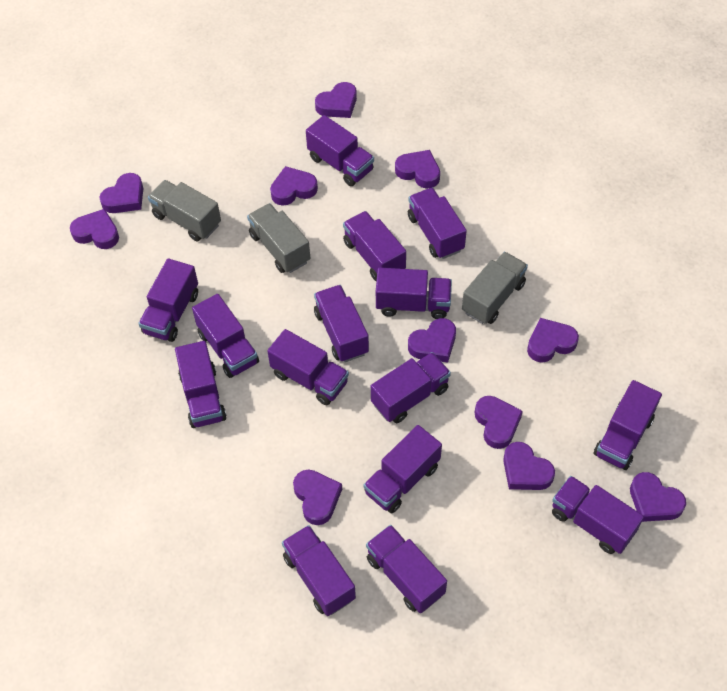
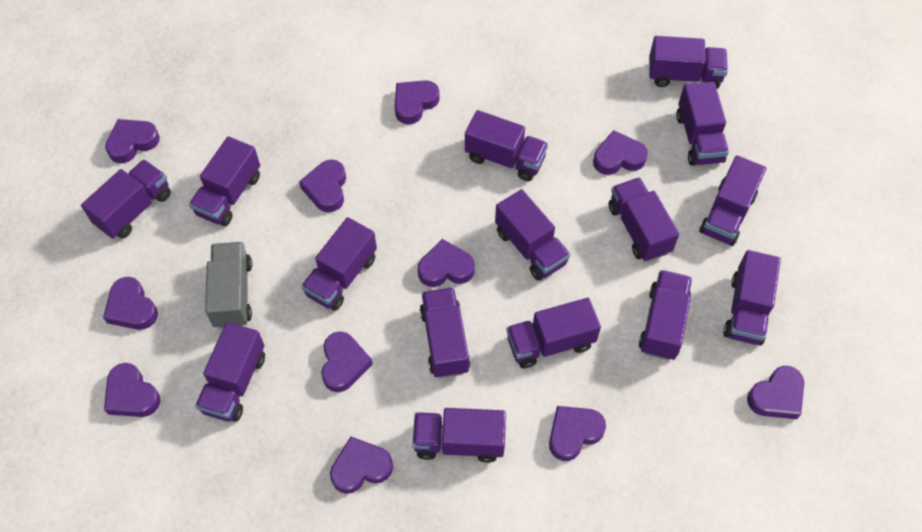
grey truck: 3 -> 1

